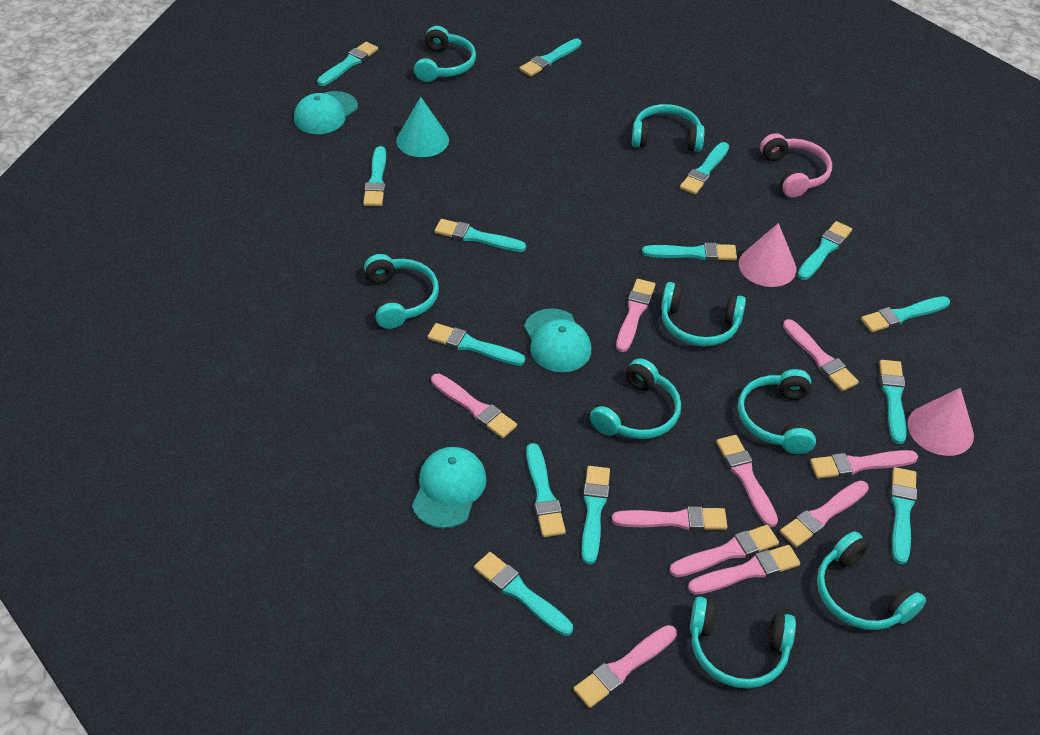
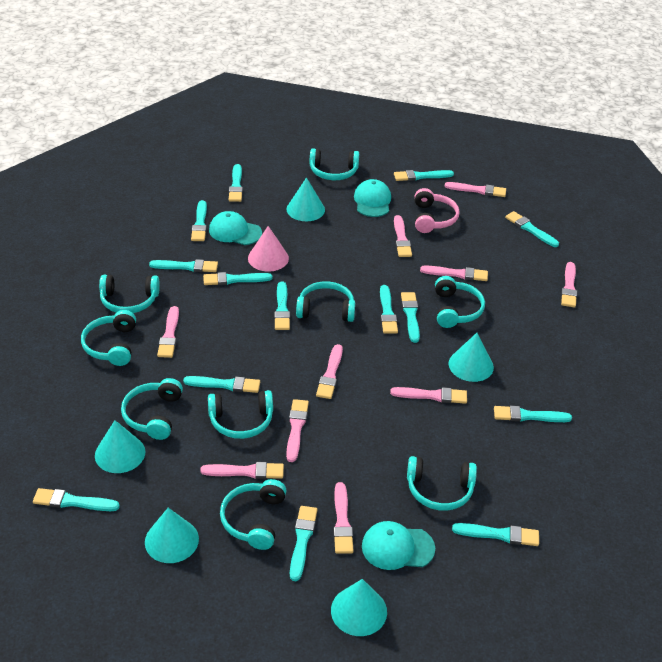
pink cone: 2 -> 1
turquoise cone: 1 -> 5
turquoise headphones: 8 -> 9

